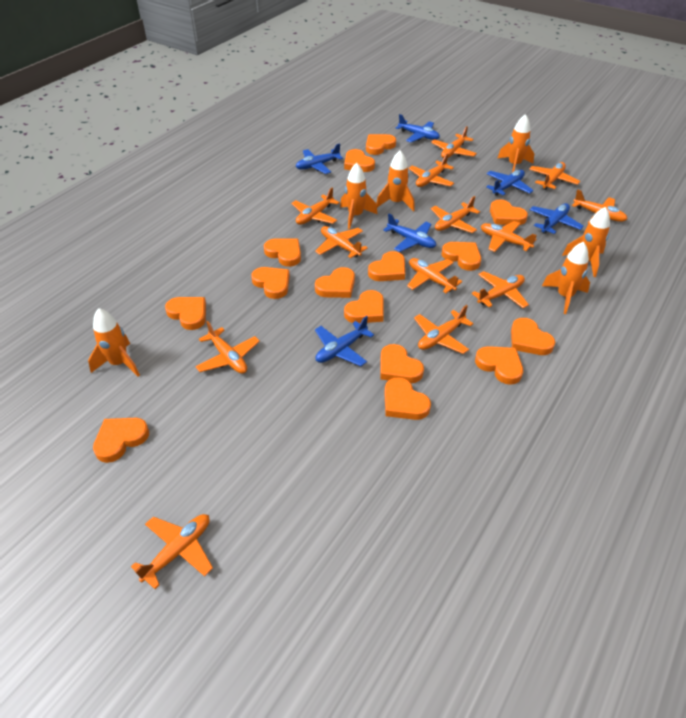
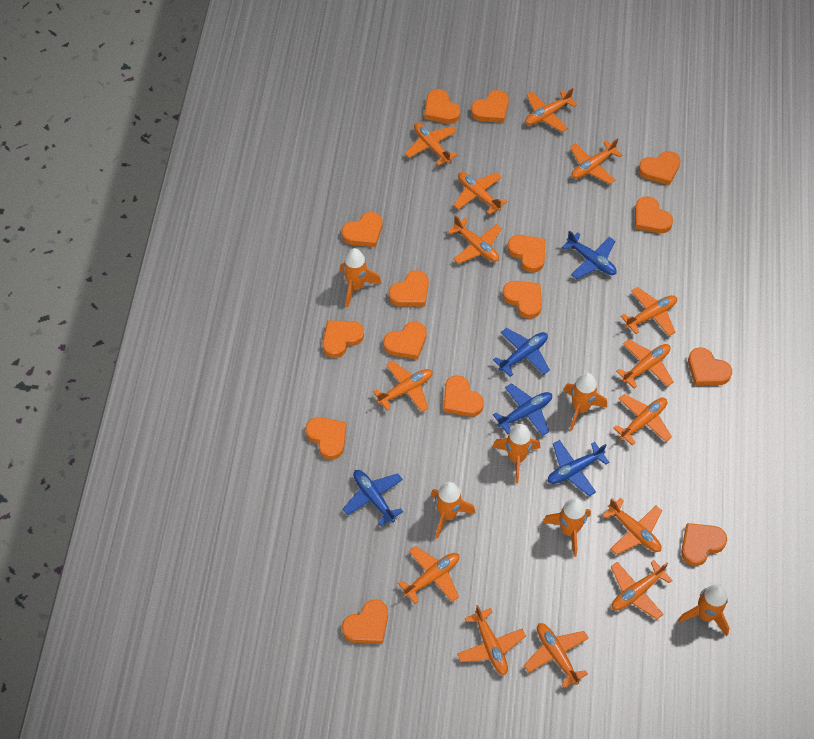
blue plane: 6 -> 5
orange plane: 13 -> 14

